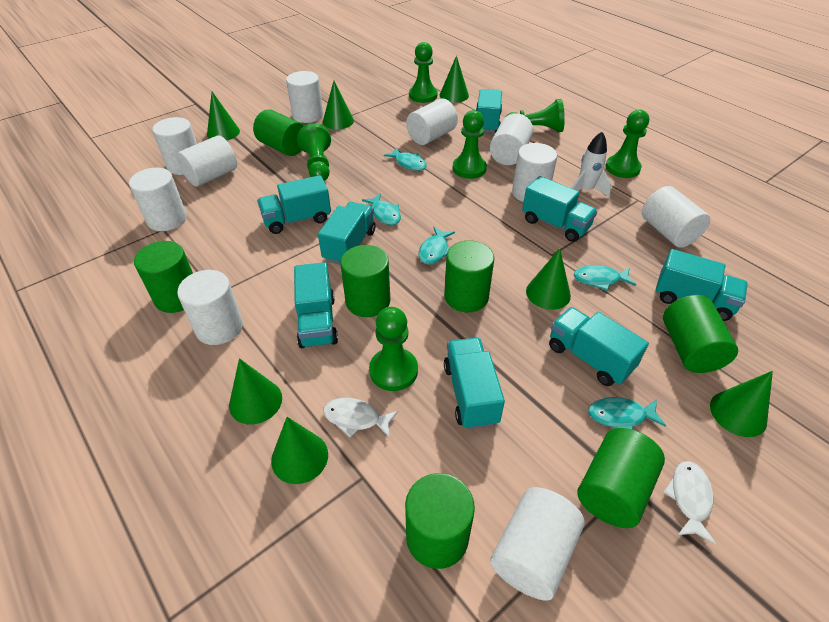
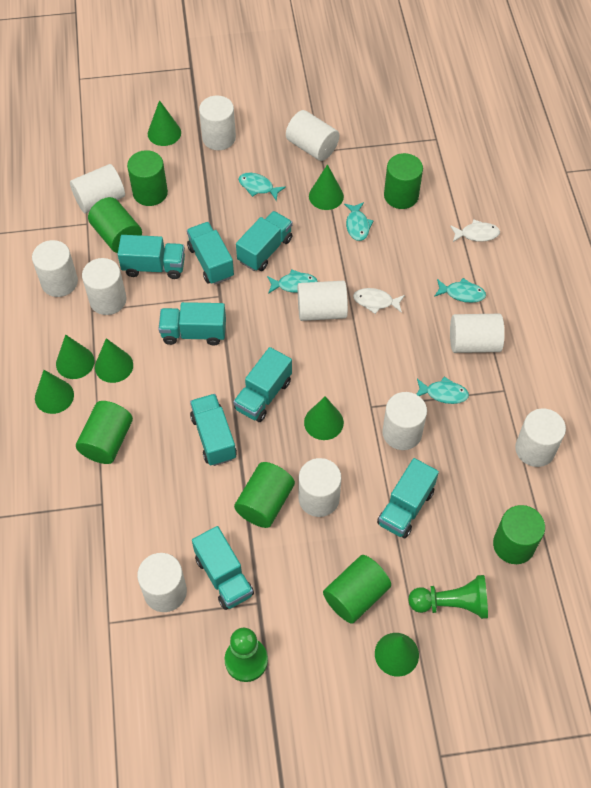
green pawn: 6 -> 2
white cylinder: 10 -> 11
white rocket: 1 -> 0

